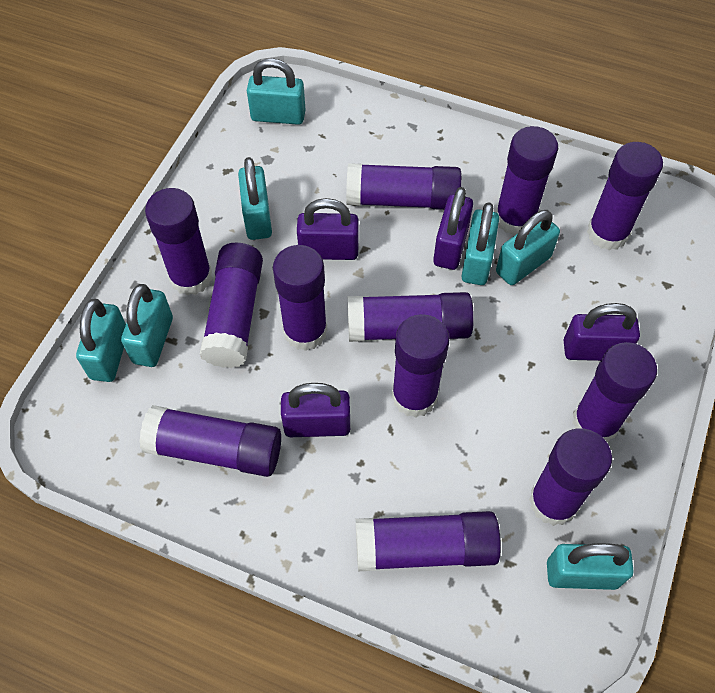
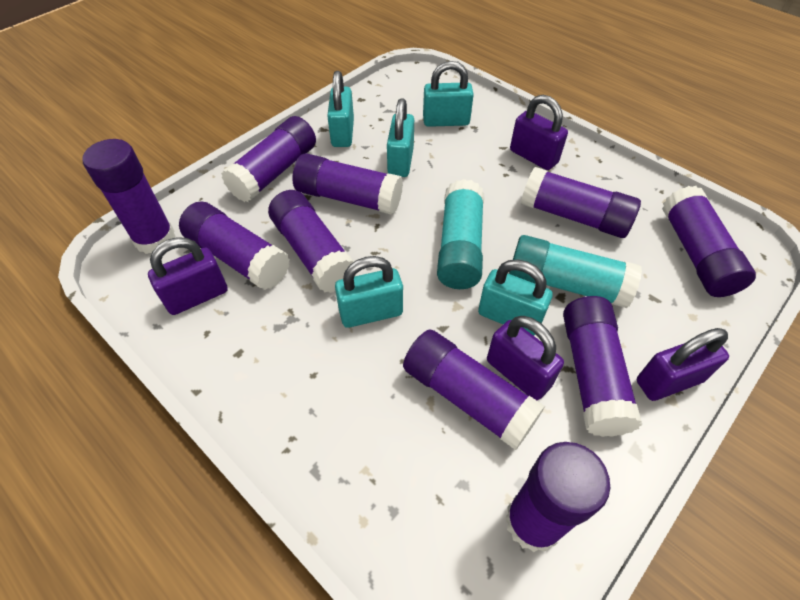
purple glue stick: 12 -> 10
turquoise glue stick: 0 -> 2
turquoise padlock: 7 -> 5

